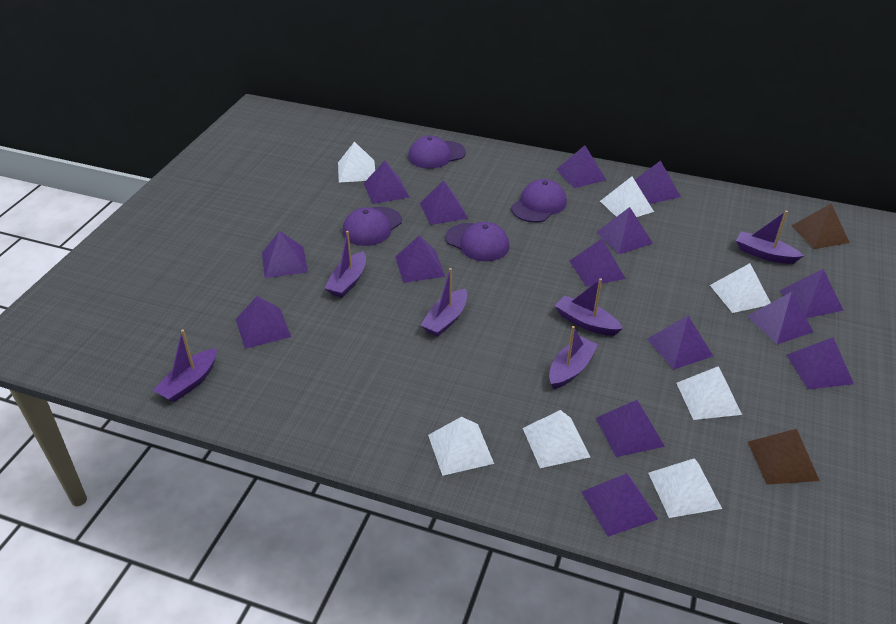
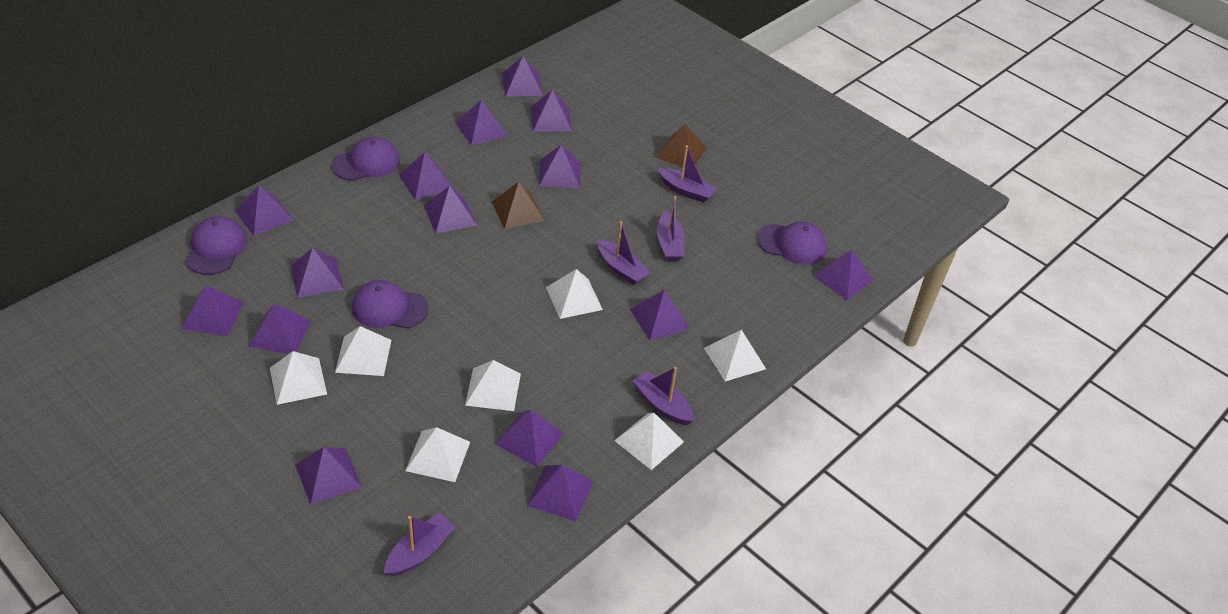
purple boat: 6 -> 5

